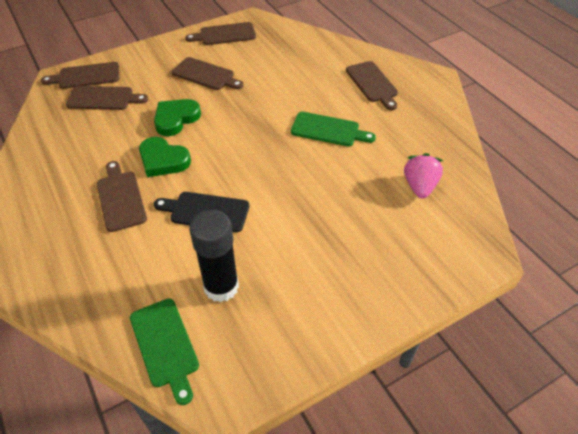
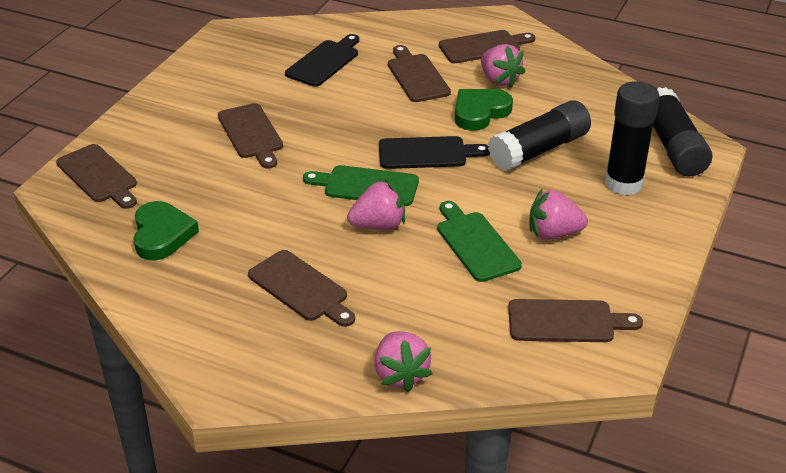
black cutting board: 1 -> 2
black glue stick: 1 -> 3
pink strawberry: 1 -> 4

